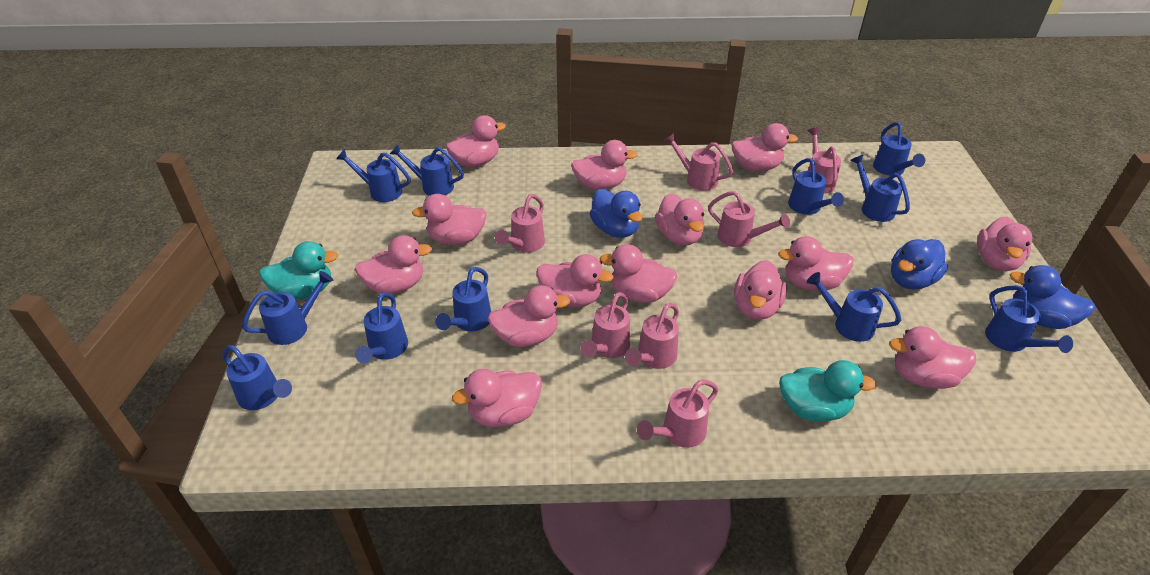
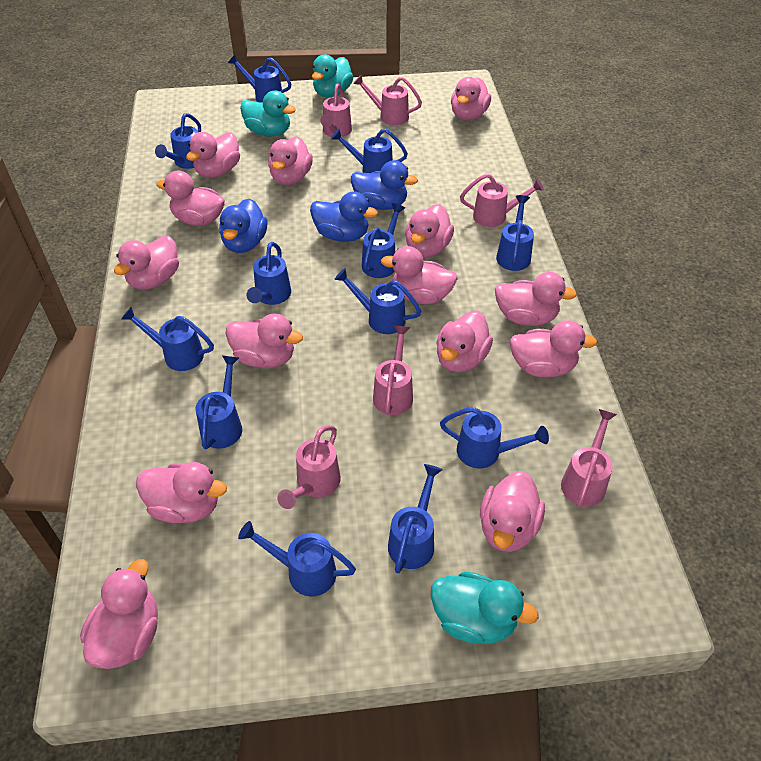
blue watering can: 11 -> 12
pink watering can: 7 -> 6
turquoise duck: 2 -> 3

